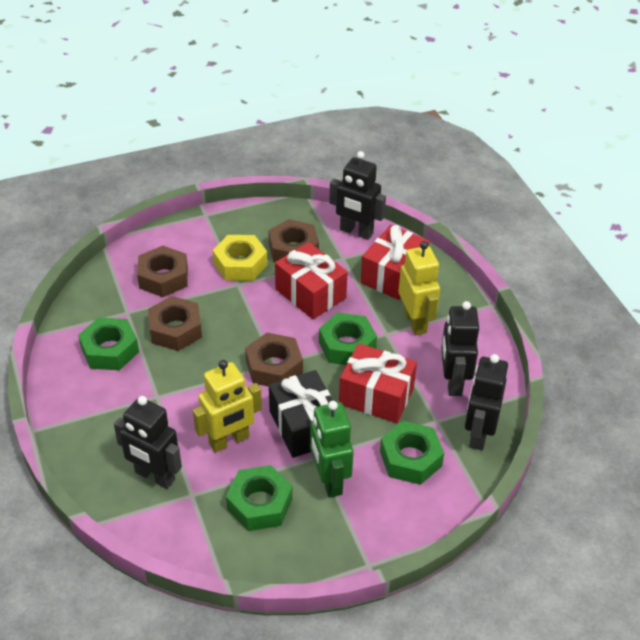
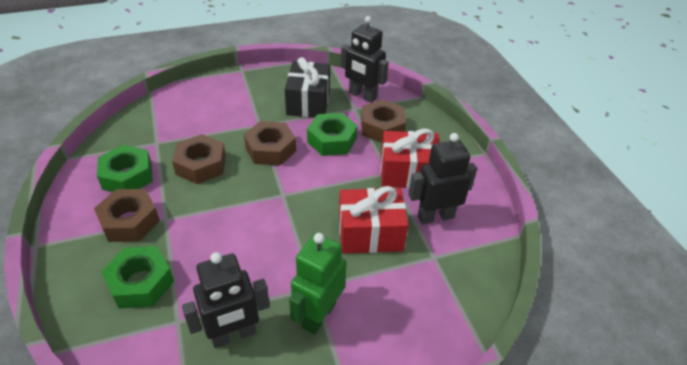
black robot: 4 -> 3
green nut: 4 -> 3
red gift: 3 -> 2
yellow nut: 1 -> 0
yellow robot: 2 -> 0

